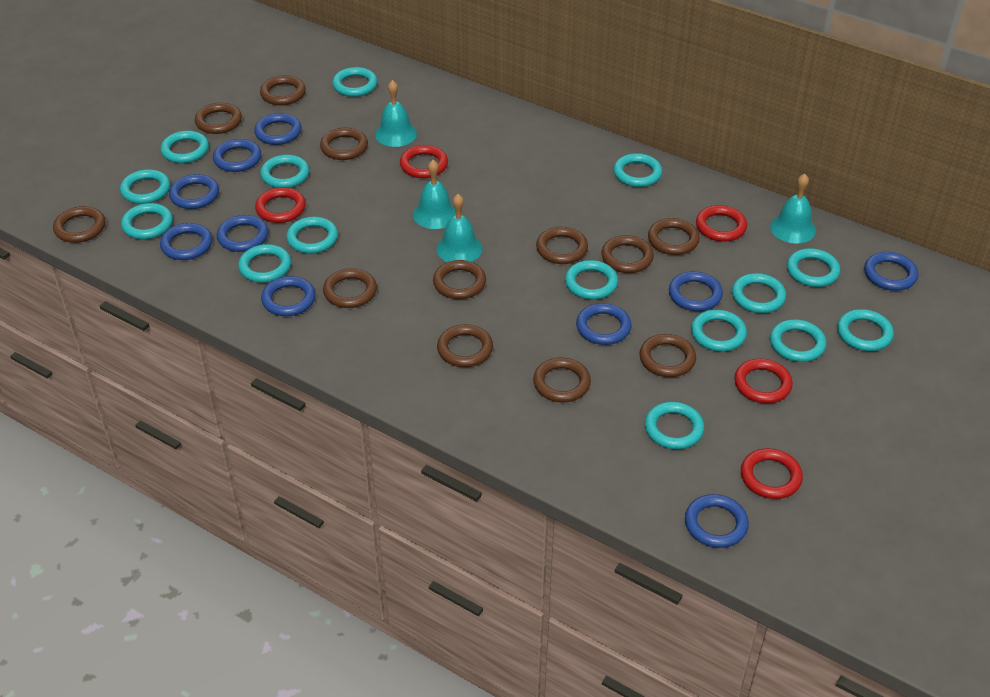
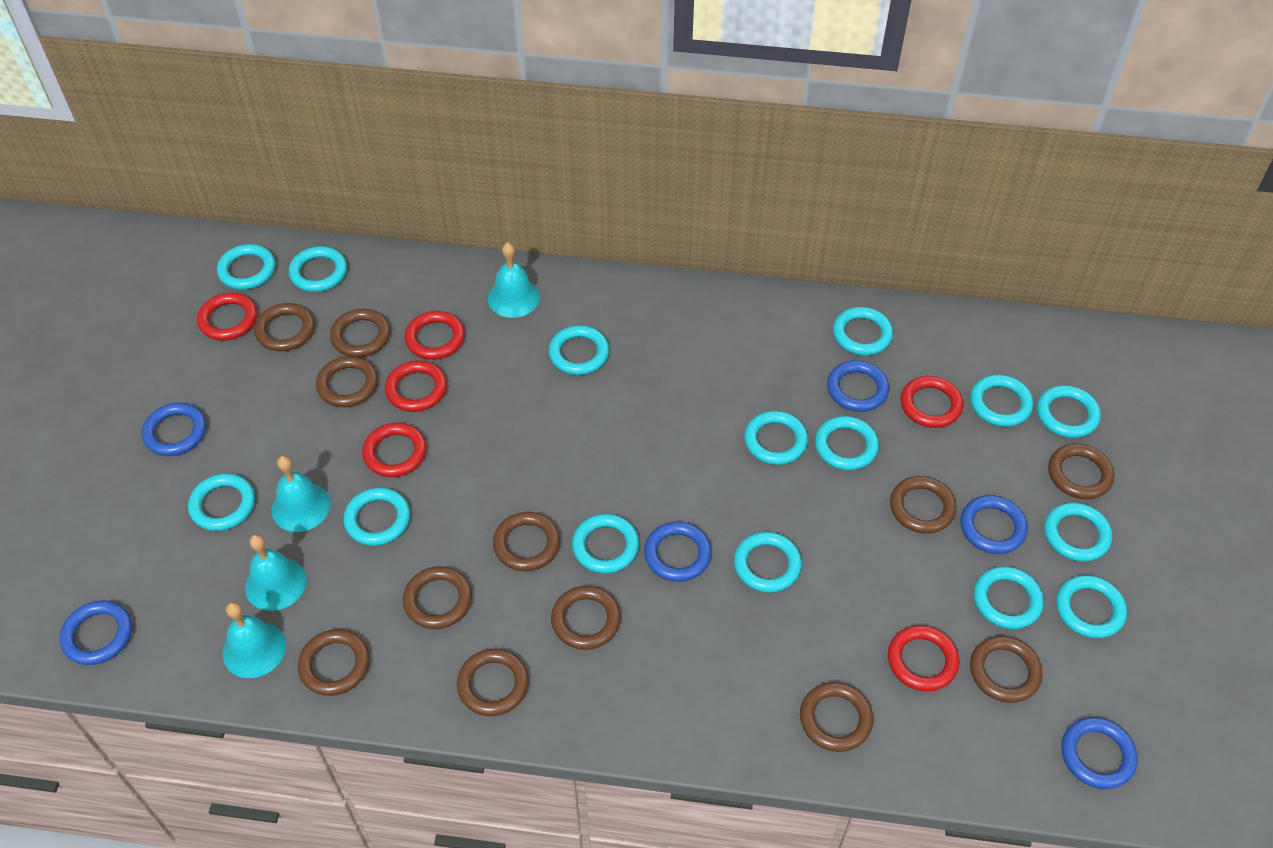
blue ring: 10 -> 6
red ring: 5 -> 6

